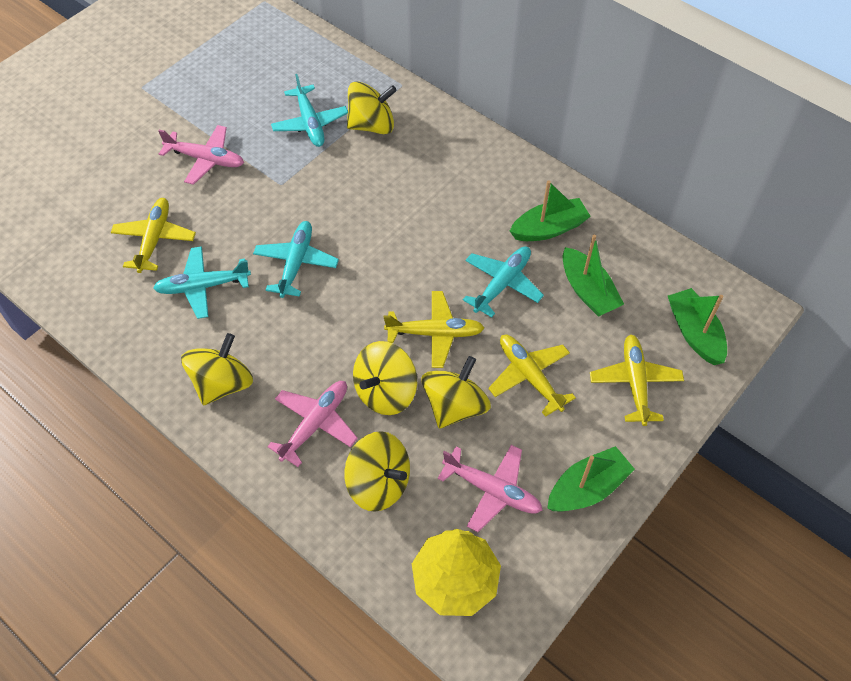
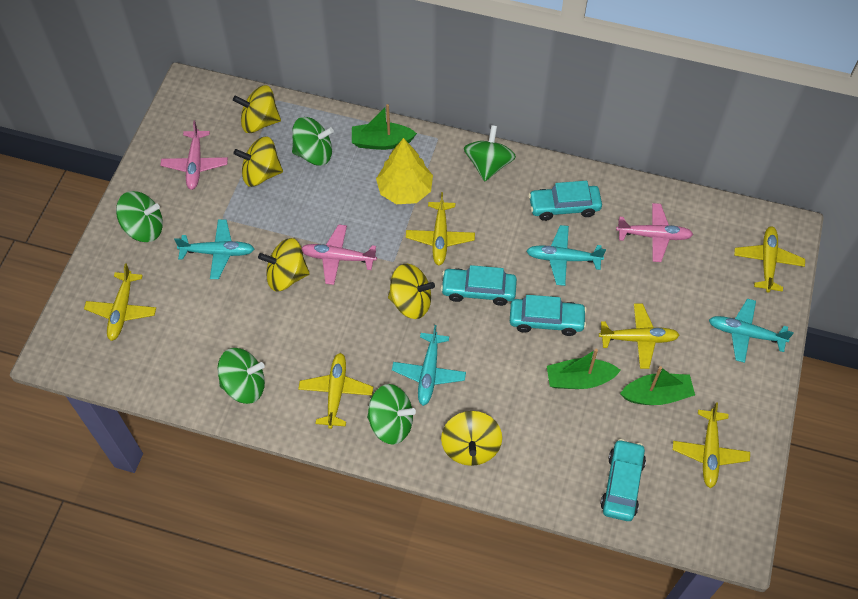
green boat: 4 -> 3
green spinning top: 0 -> 5
turquoise car: 0 -> 4
yellow plane: 4 -> 6

